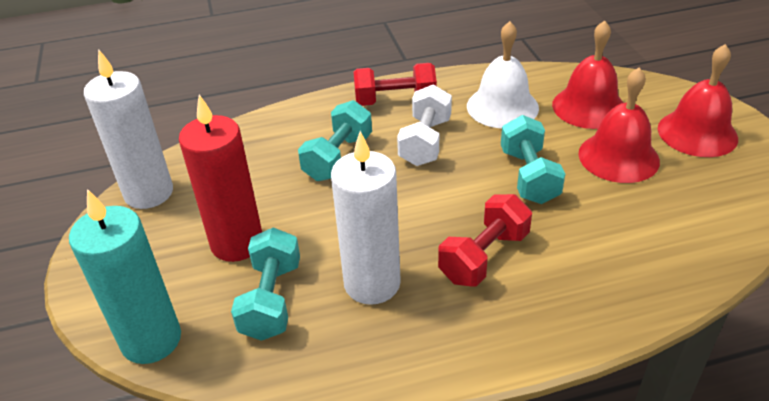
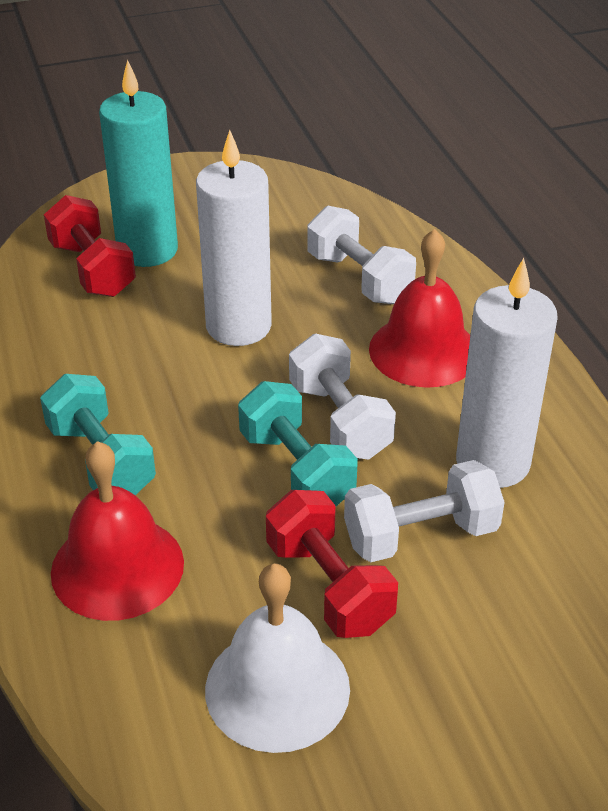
red bell: 3 -> 2
red candle: 1 -> 0
turquoise dumbbell: 3 -> 2
white dumbbell: 1 -> 3

